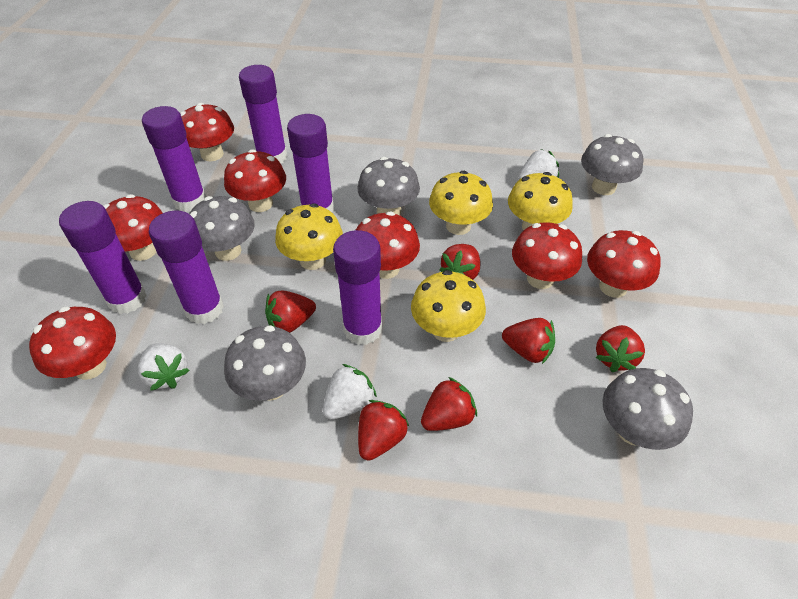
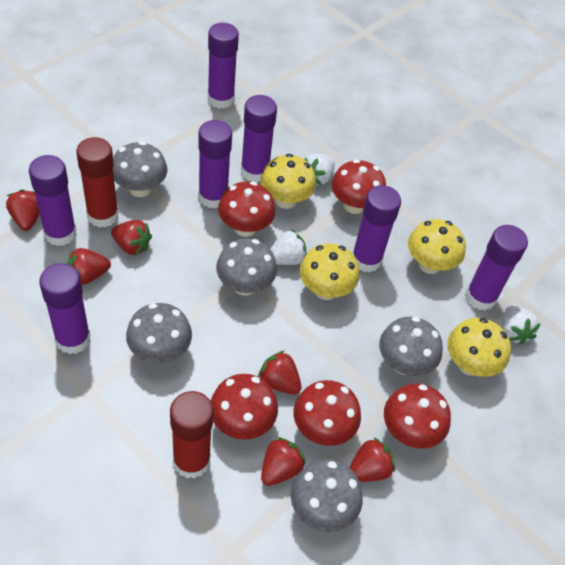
purple glue stick: 6 -> 7
red glue stick: 0 -> 2
red mushroom: 7 -> 5

